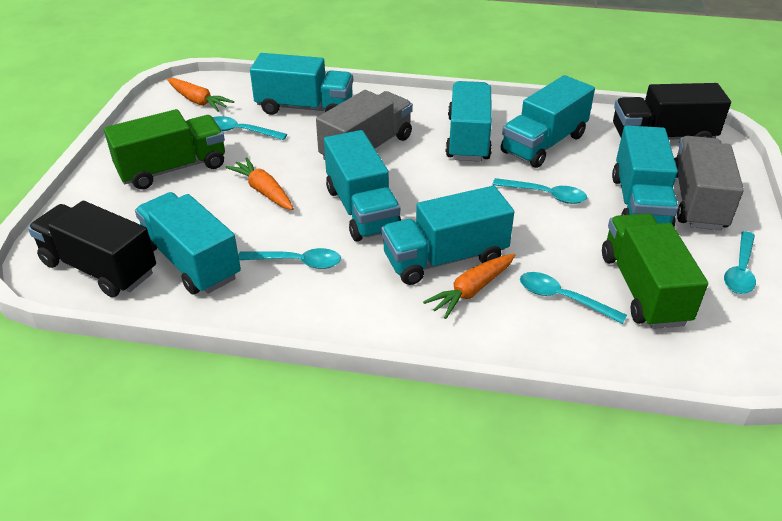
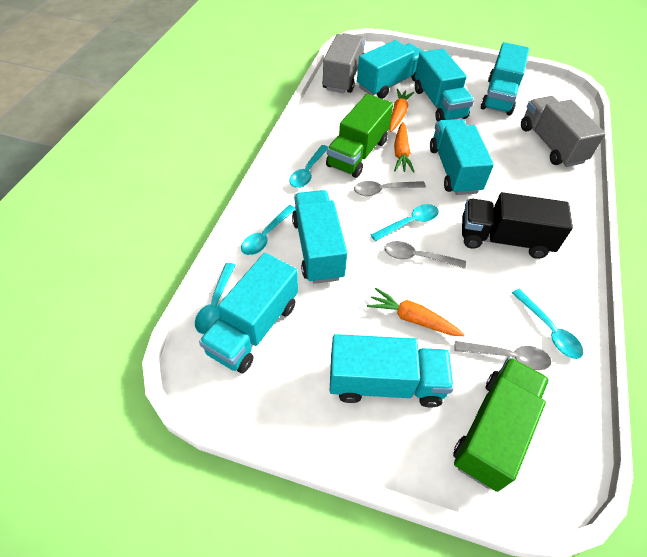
black truck: 2 -> 1
grey spoon: 0 -> 3

